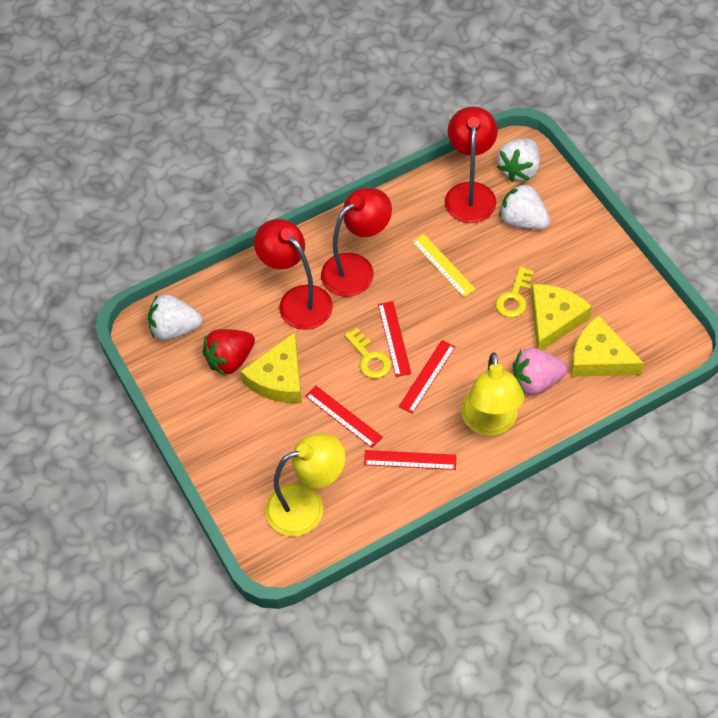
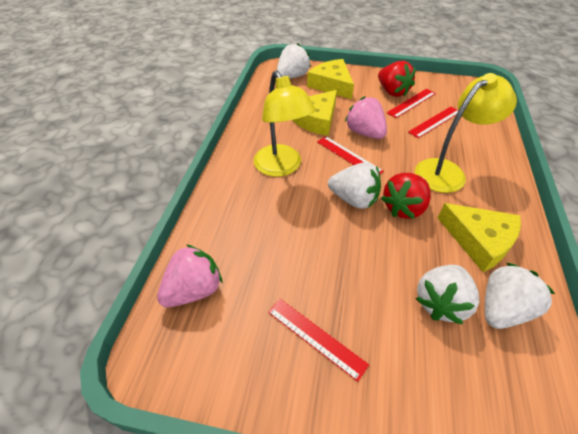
pink strawberry: 1 -> 2
red lamp: 3 -> 0
red strawberry: 1 -> 2
white strawberry: 3 -> 4
yellow key: 2 -> 0
yellow ruler: 1 -> 0

